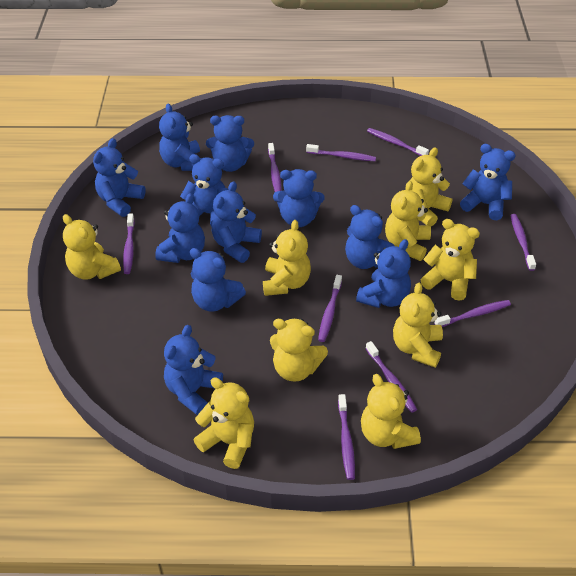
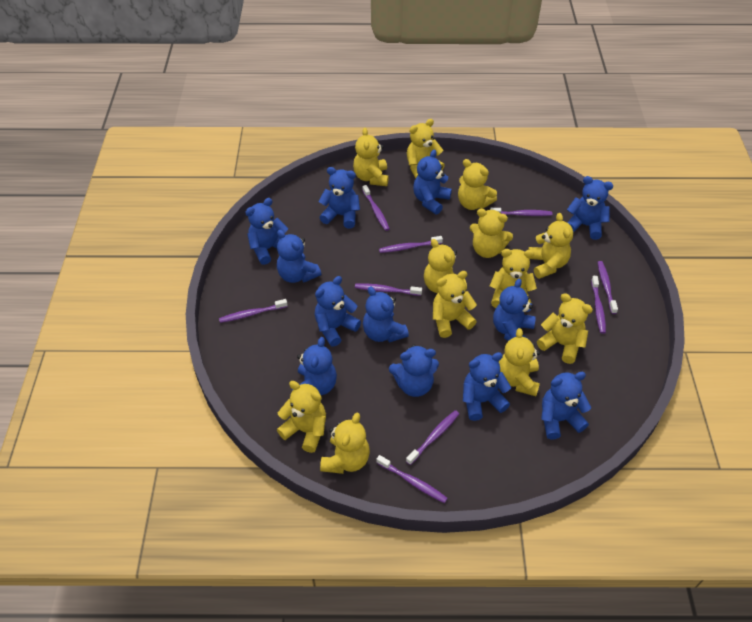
yellow teddy bear: 9 -> 12

